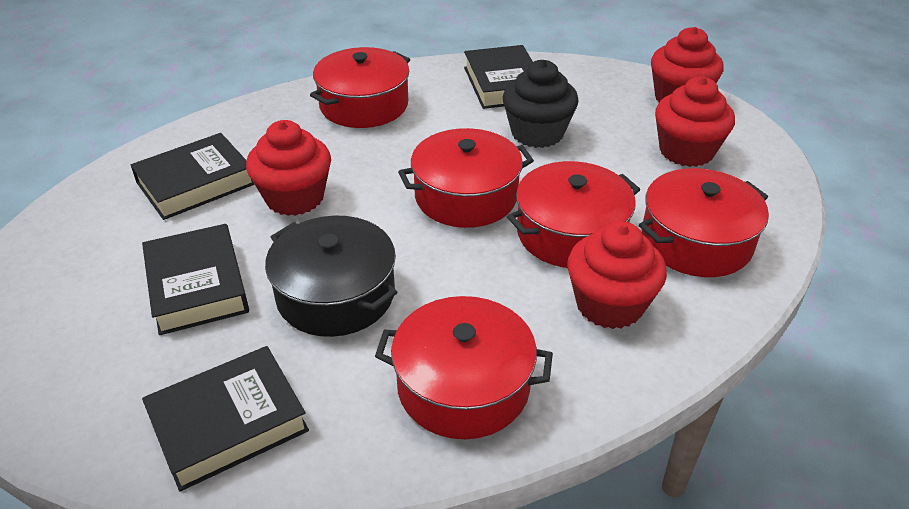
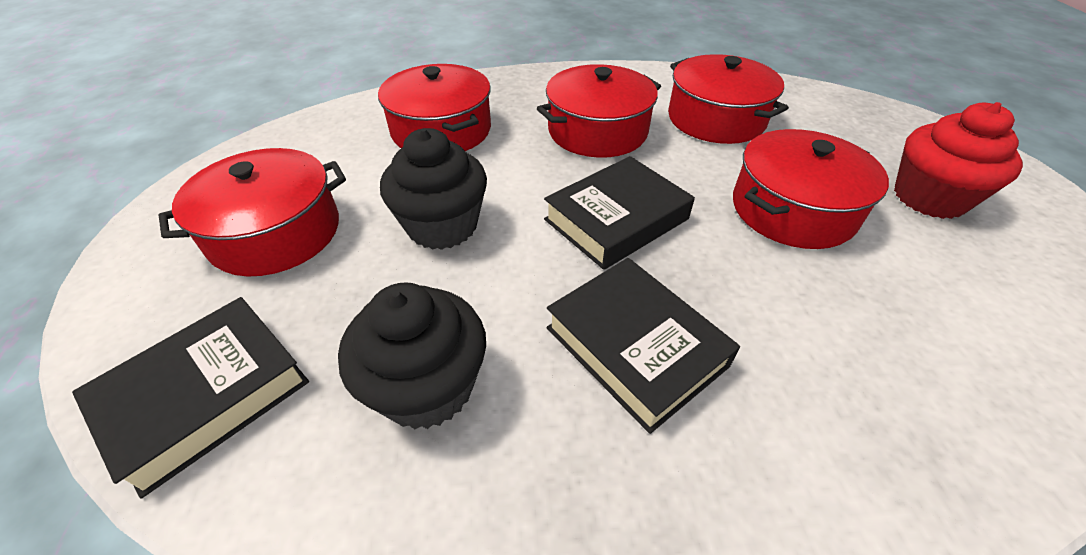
black book: 4 -> 3
black cupcake: 1 -> 2
black pot: 1 -> 0
red cupcake: 4 -> 1

